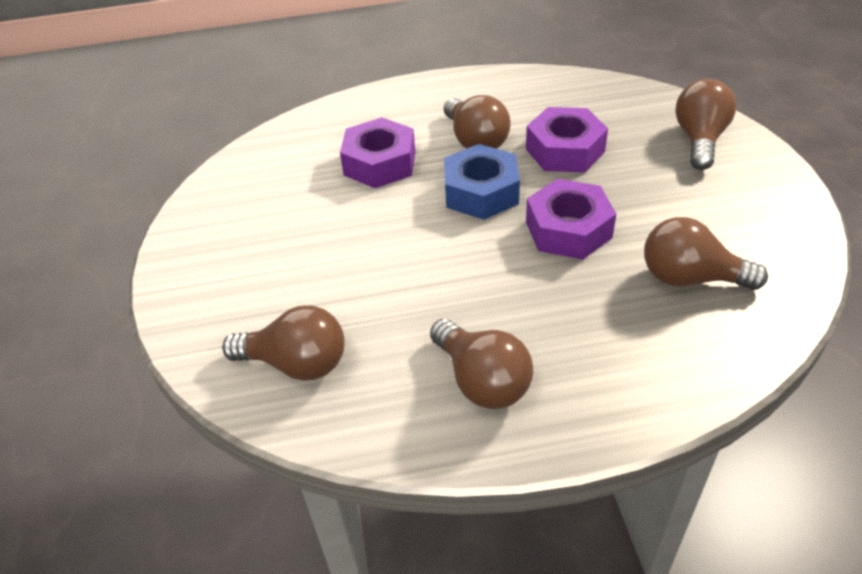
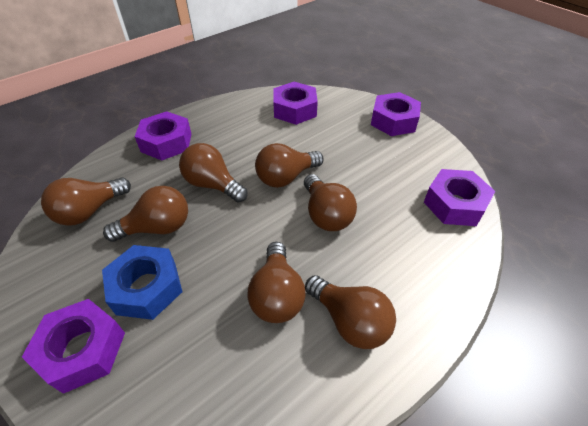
brown light bulb: 5 -> 7
purple nut: 3 -> 5

